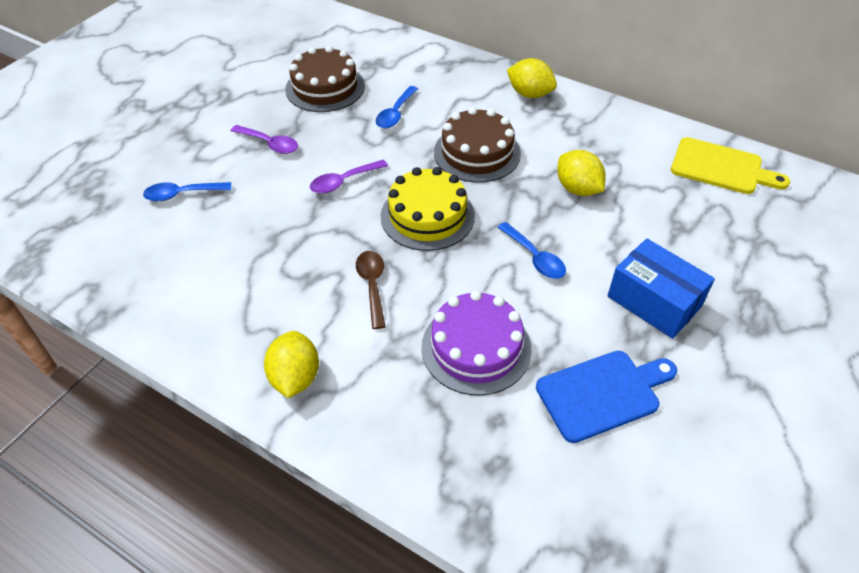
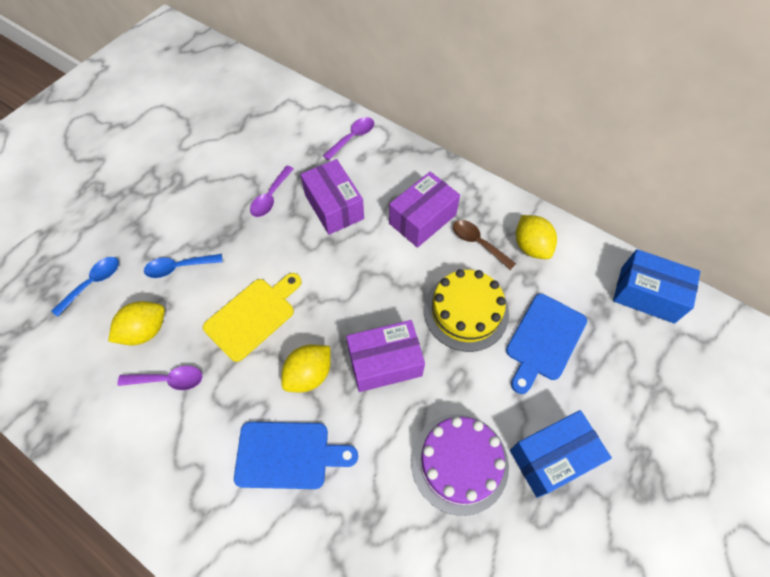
blue box: 1 -> 2
blue cutting board: 1 -> 2
blue spoon: 3 -> 2
brown cake: 2 -> 0
purple box: 0 -> 3
purple spoon: 2 -> 3

